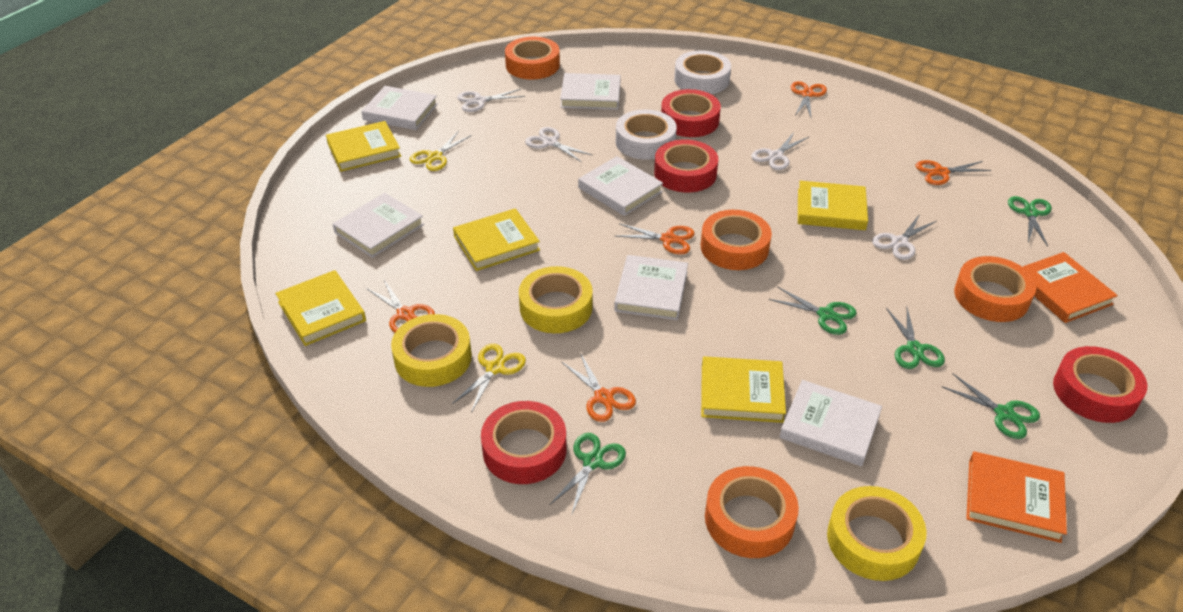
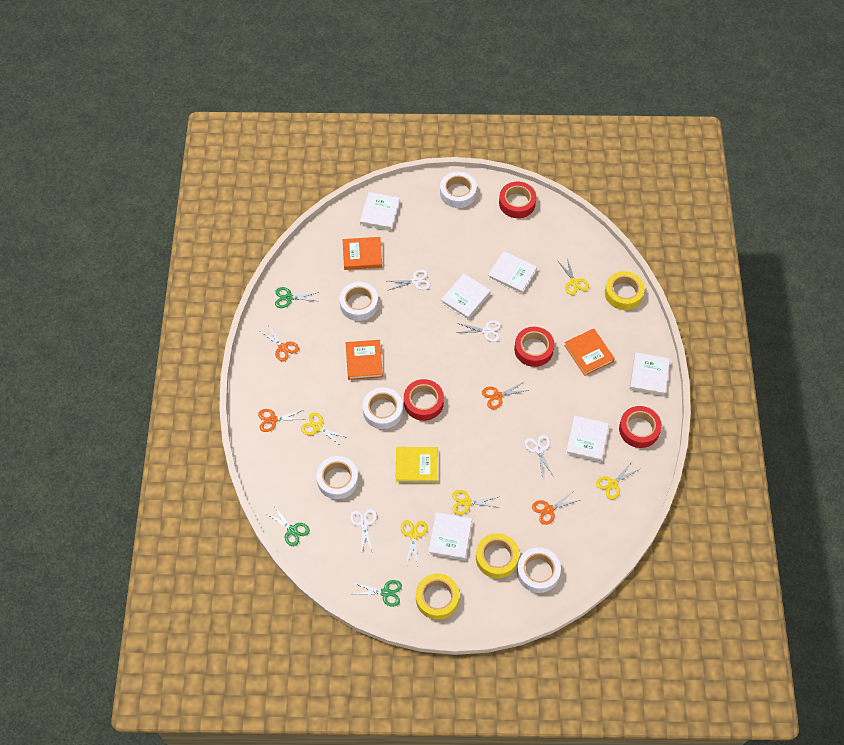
green scissors: 5 -> 3
orange book: 2 -> 3
orange scissors: 5 -> 4
orange tape: 4 -> 0
white tape: 2 -> 5
yellow book: 5 -> 1
yellow scissors: 2 -> 5

